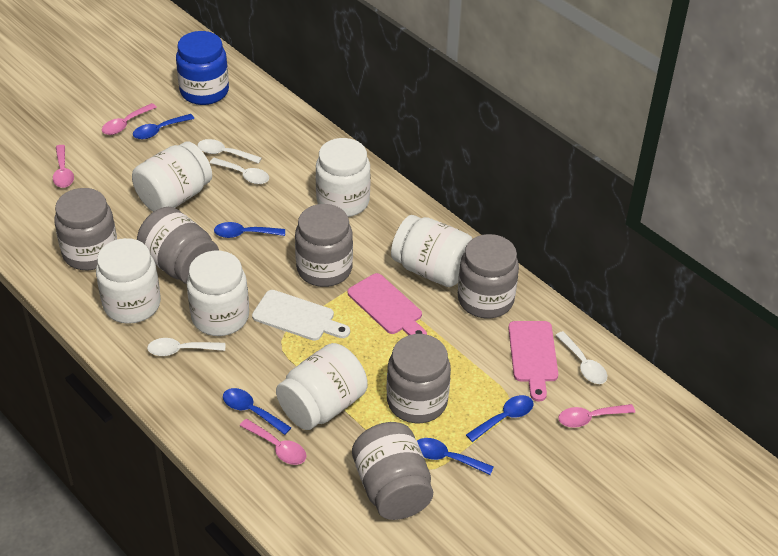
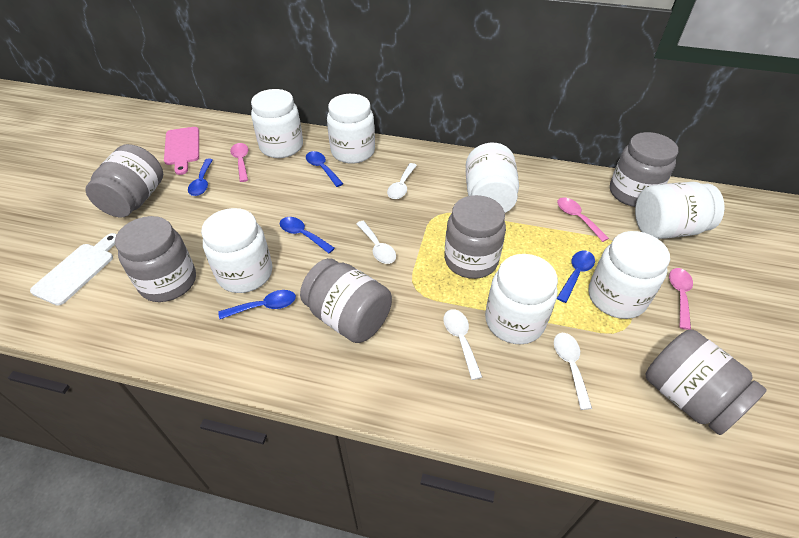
blue jar: 1 -> 0
pink cutting board: 2 -> 1
pink spoon: 4 -> 3
white jar: 6 -> 7

